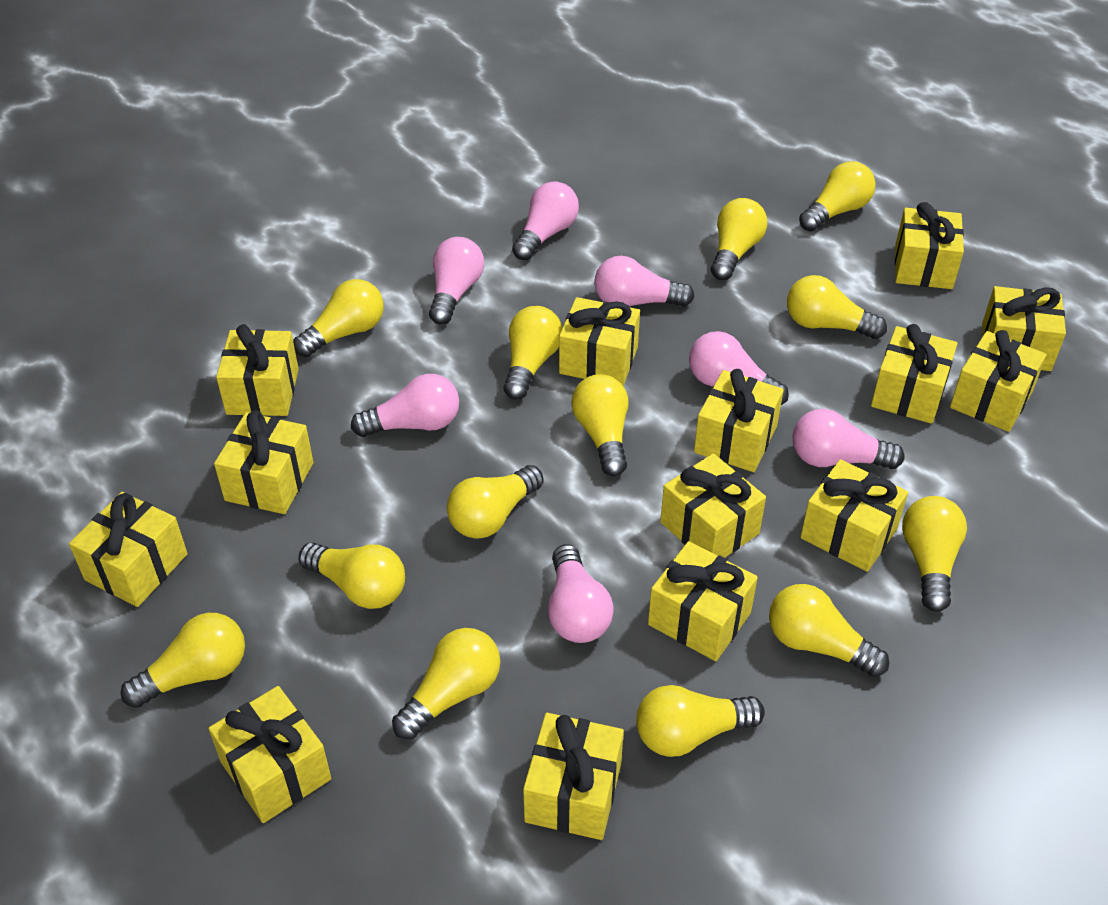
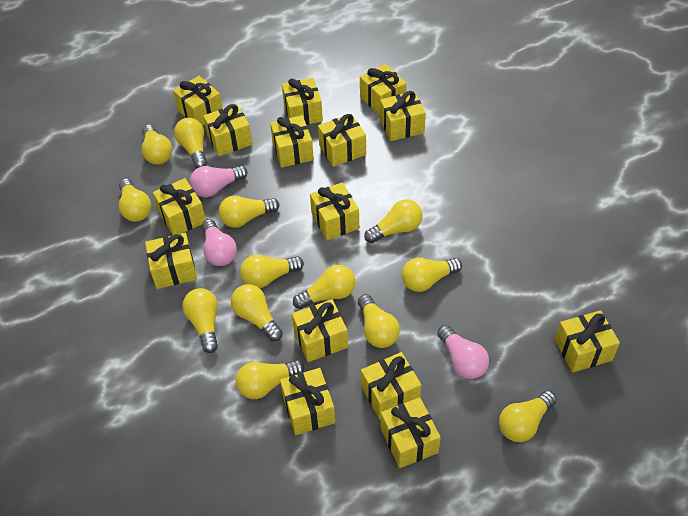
pink light bulb: 7 -> 3
yellow gift: 14 -> 15

